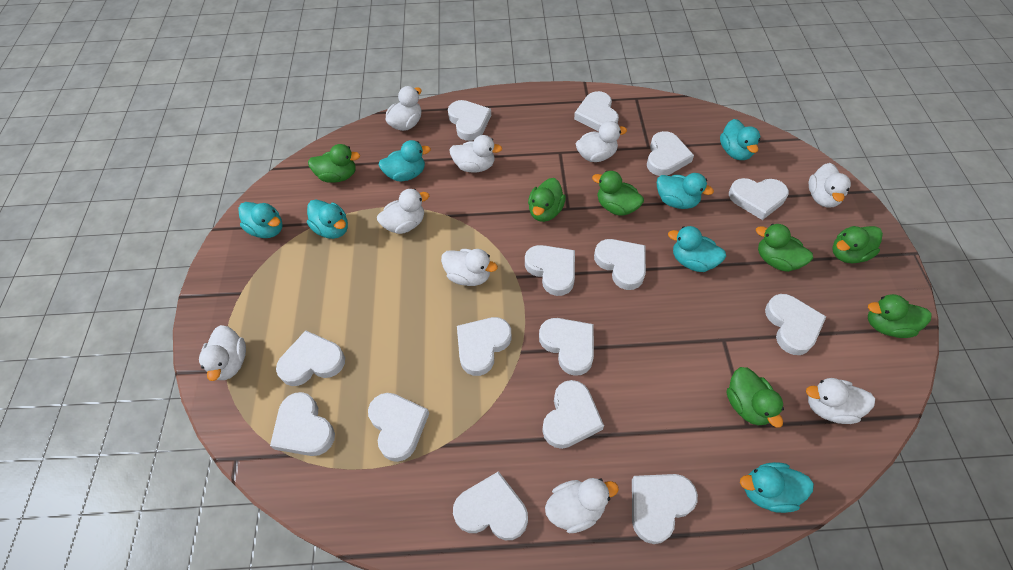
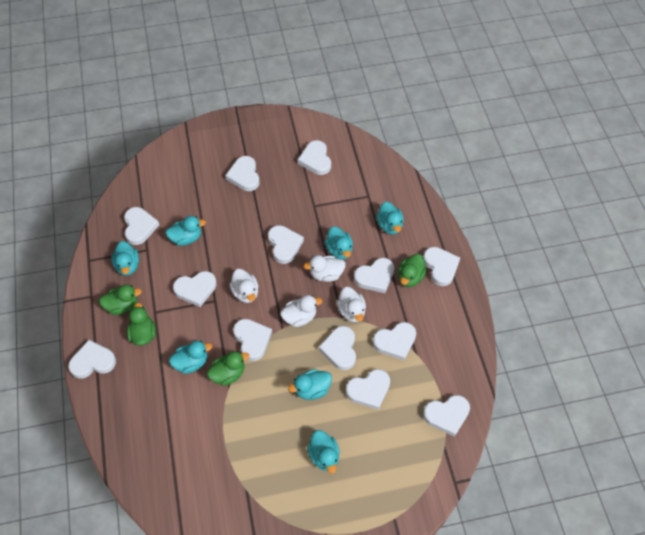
green duck: 7 -> 4
white duck: 9 -> 4
white heart: 15 -> 13

